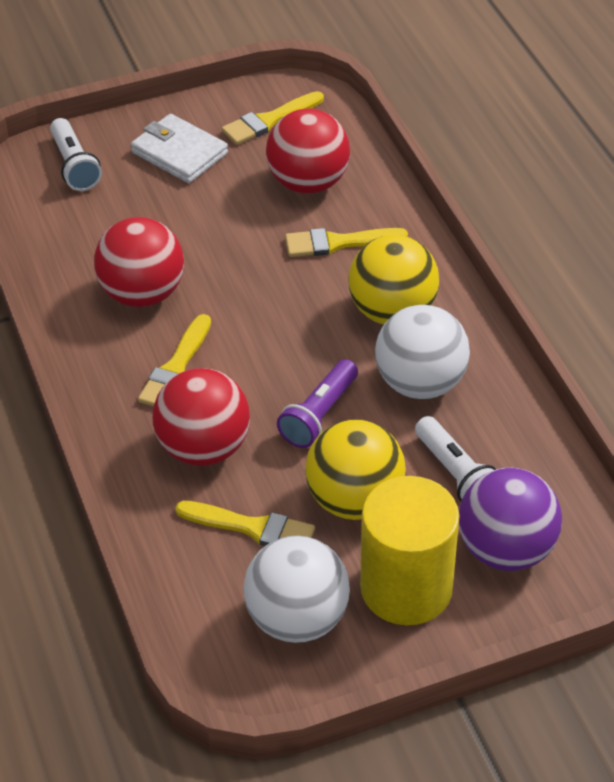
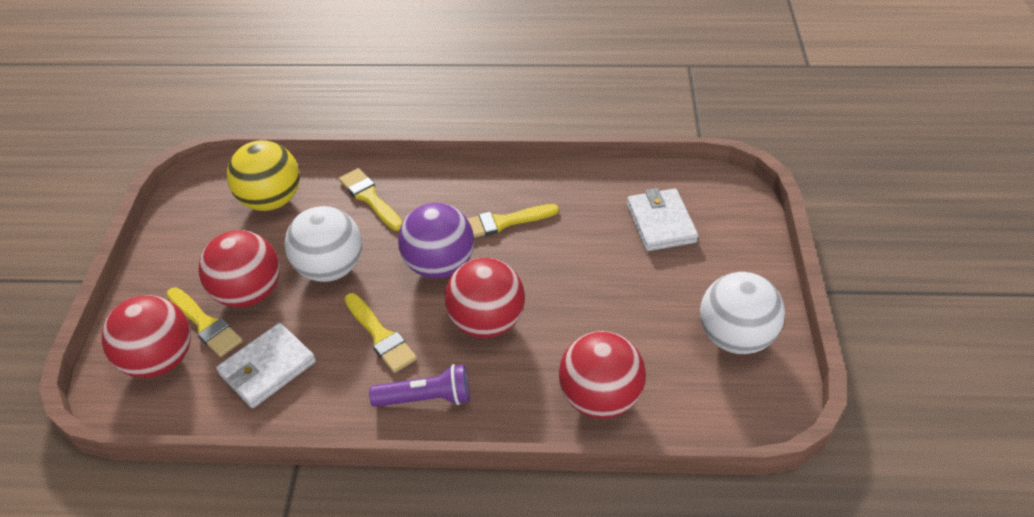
red ball: 3 -> 4
white flashlight: 2 -> 0
white wallet: 1 -> 2
yellow ball: 2 -> 1
yellow cylinder: 1 -> 0

